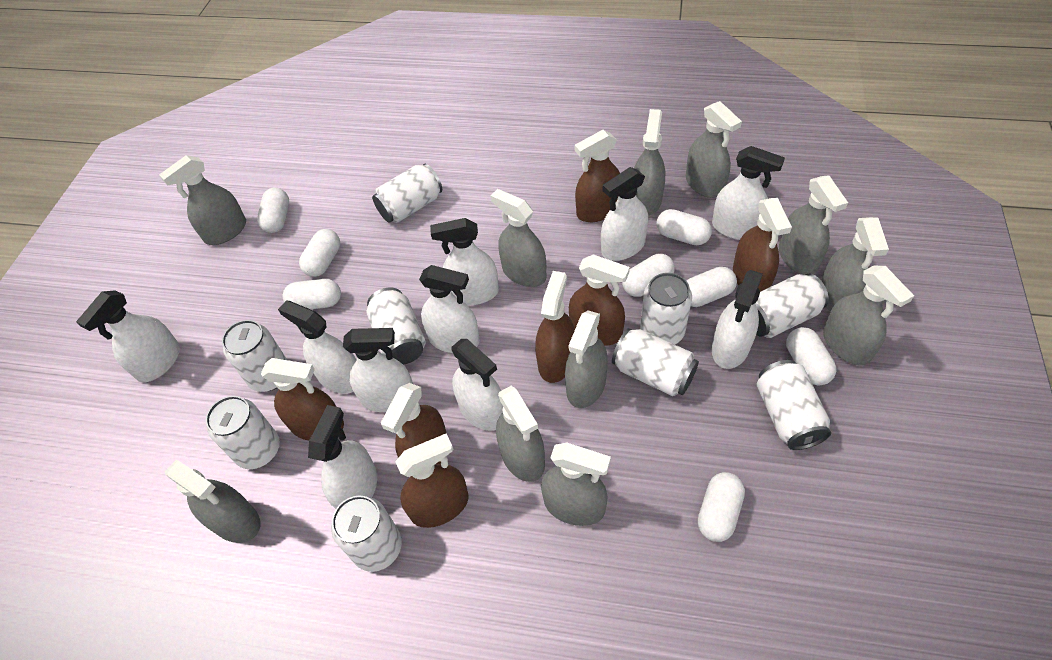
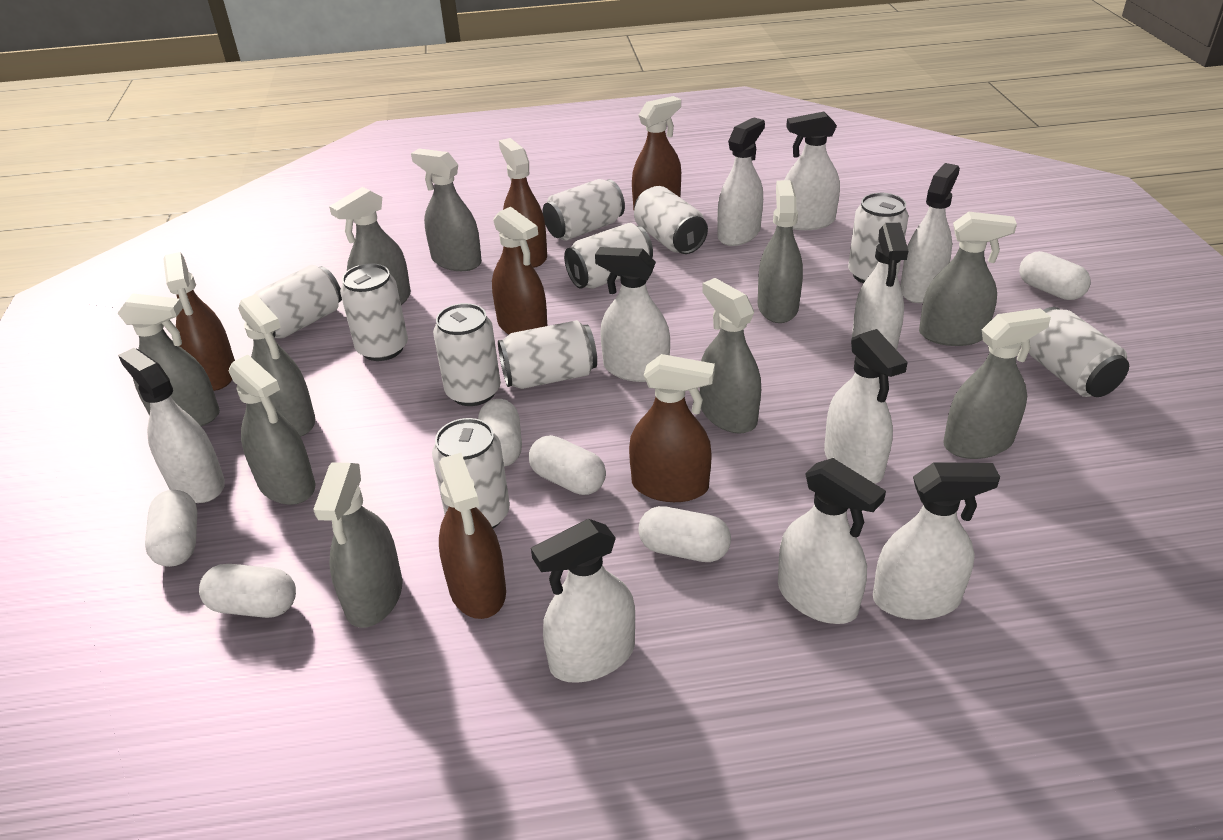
brown spray bottle: 7 -> 6
grey spray bottle: 11 -> 10
white can: 9 -> 10
white capsule: 8 -> 6

